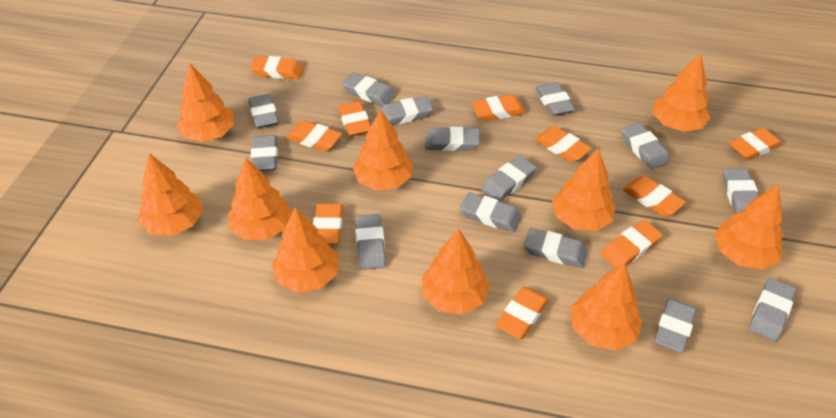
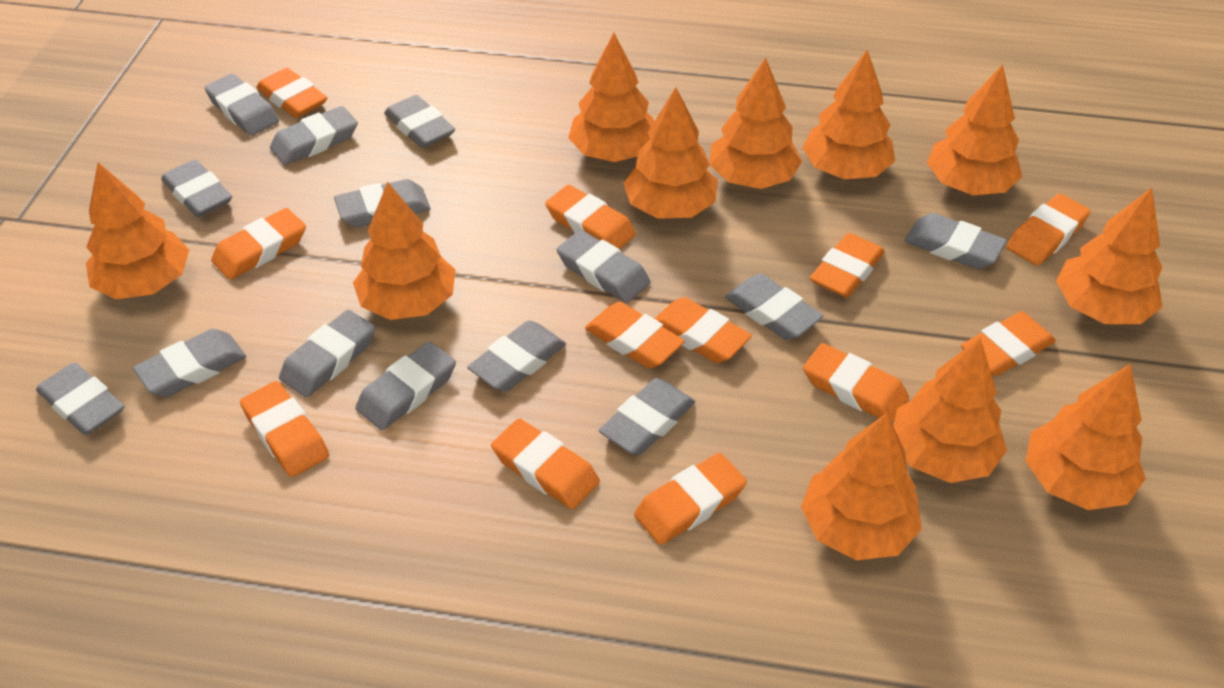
orange eraser: 10 -> 12
orange tree: 10 -> 11

